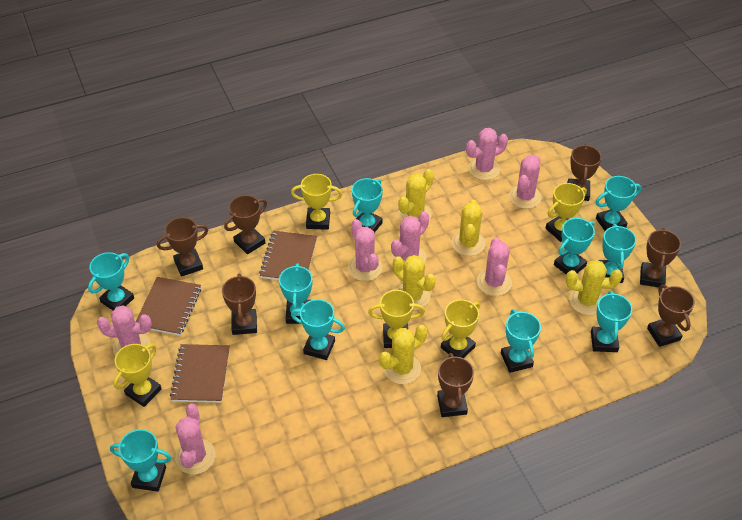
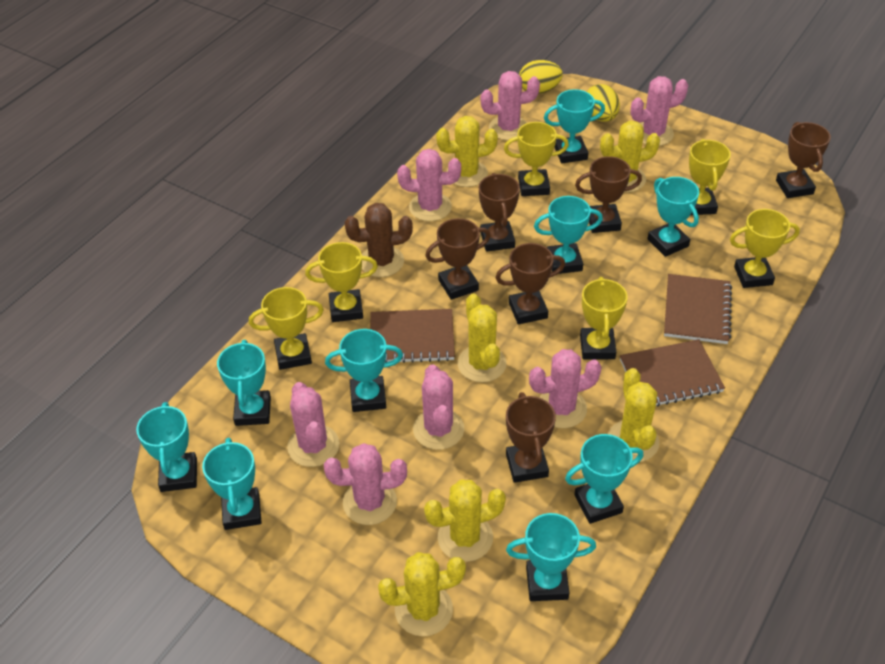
brown cactus: 0 -> 1
brown trophy: 7 -> 6
turquoise trophy: 10 -> 9
yellow cactus: 5 -> 6
yellow egg: 0 -> 2
yellow trophy: 5 -> 6

